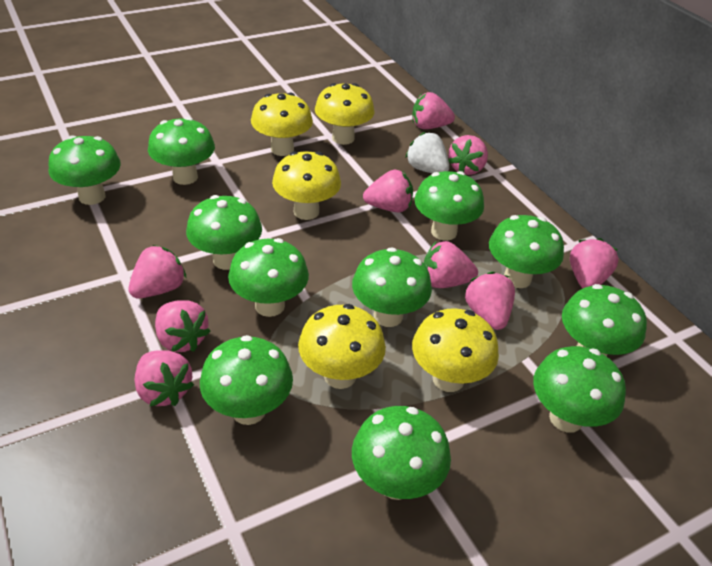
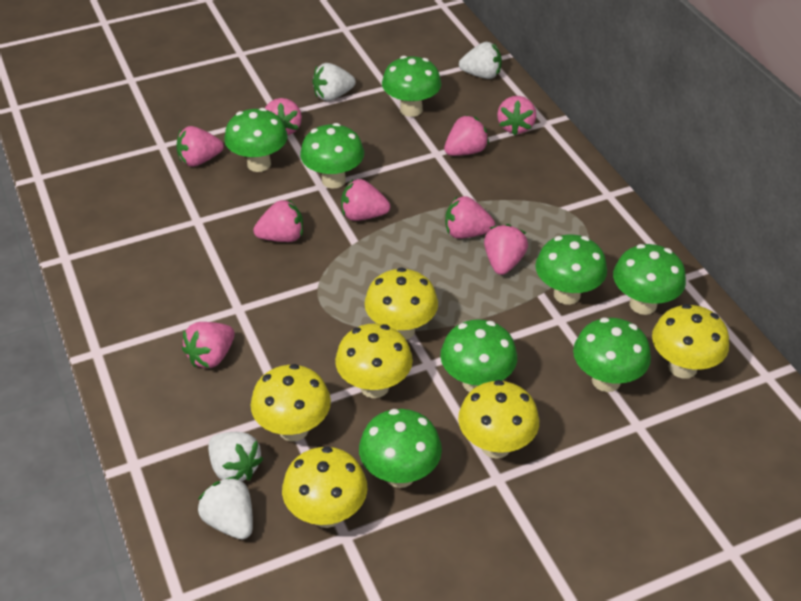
green mushroom: 11 -> 8
white strawberry: 1 -> 4
yellow mushroom: 5 -> 6

